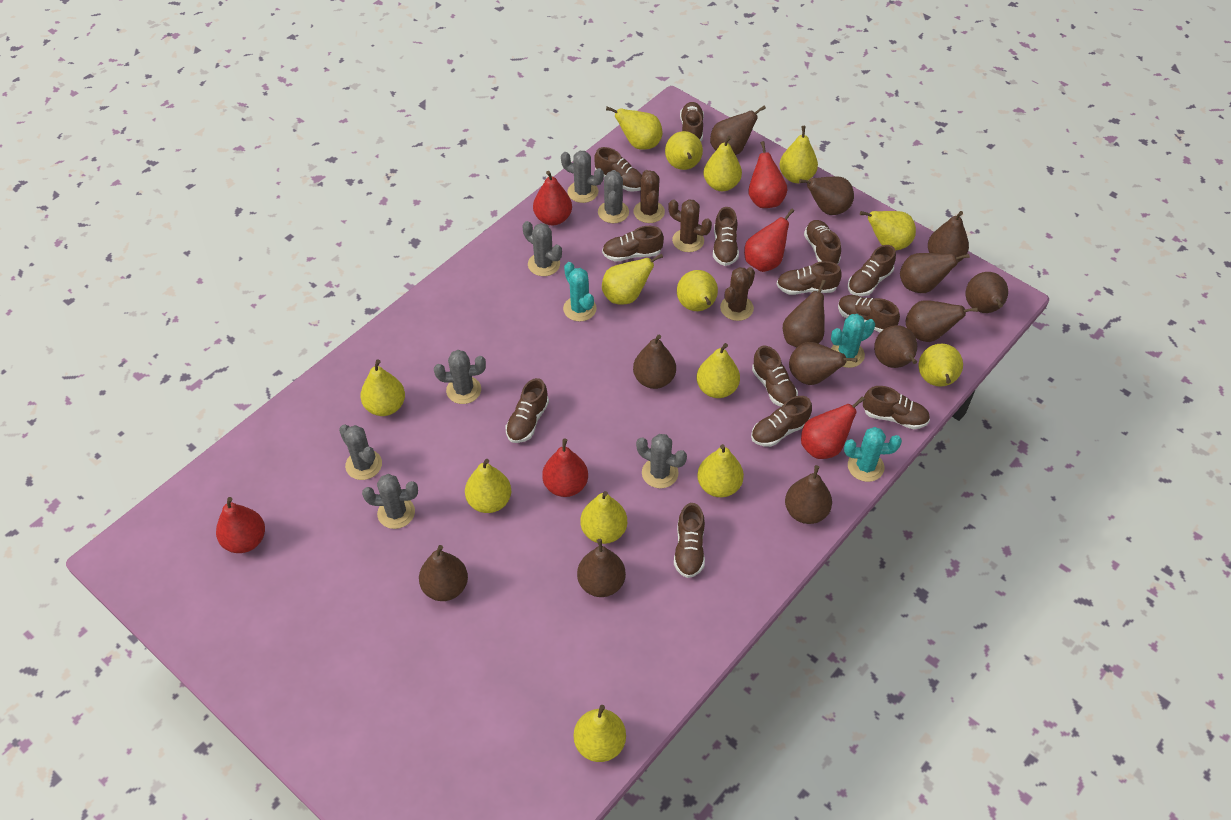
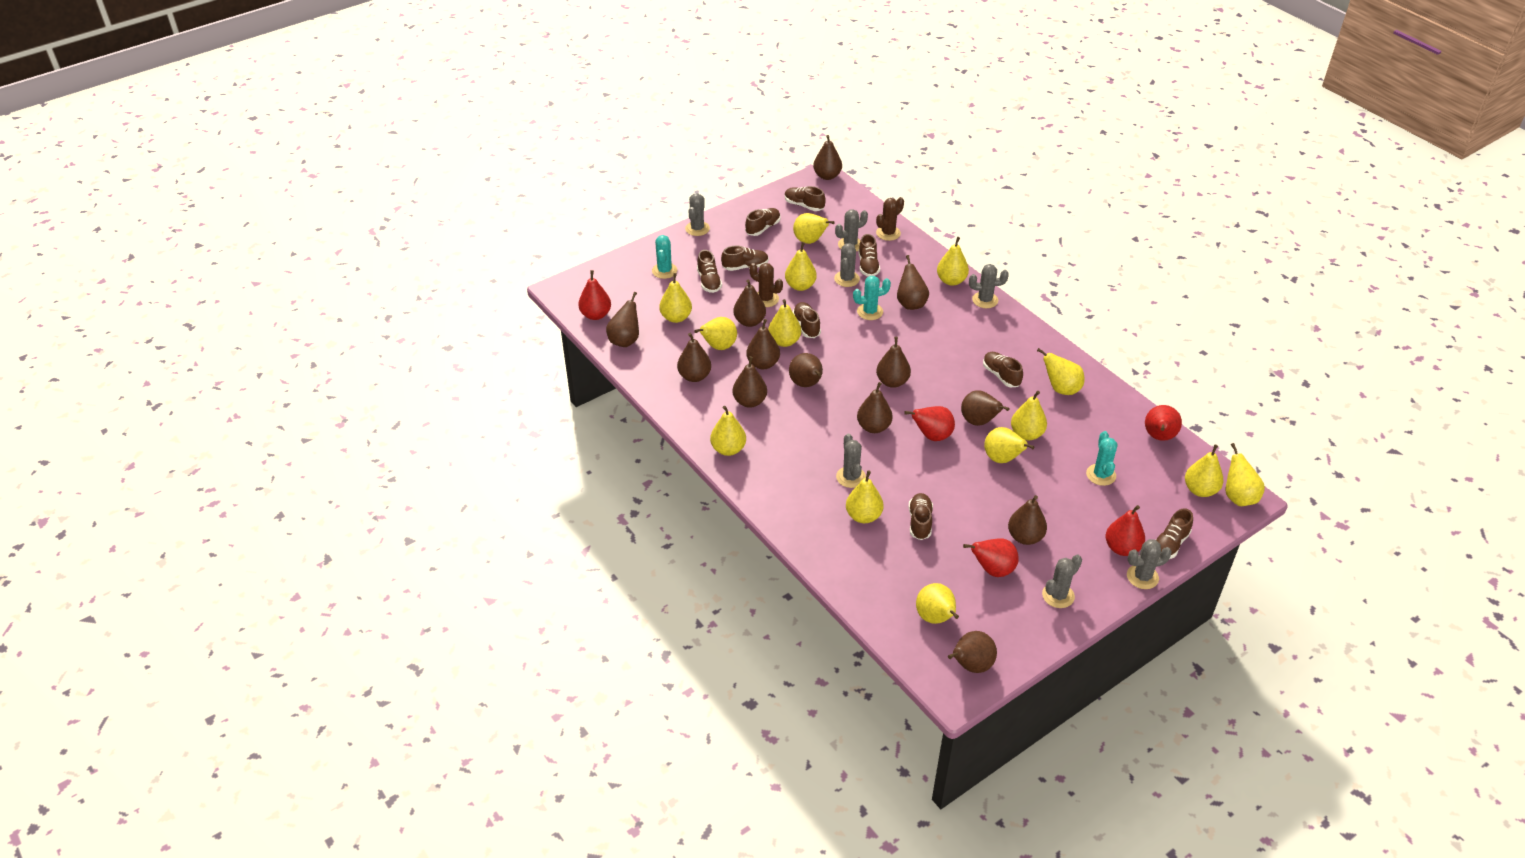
brown cactus: 3 -> 2
brown shoe: 13 -> 9
red pear: 6 -> 5

